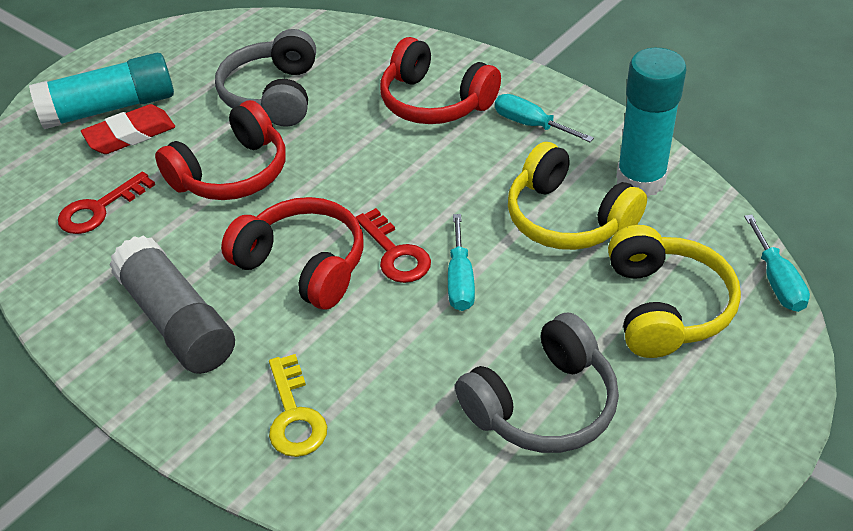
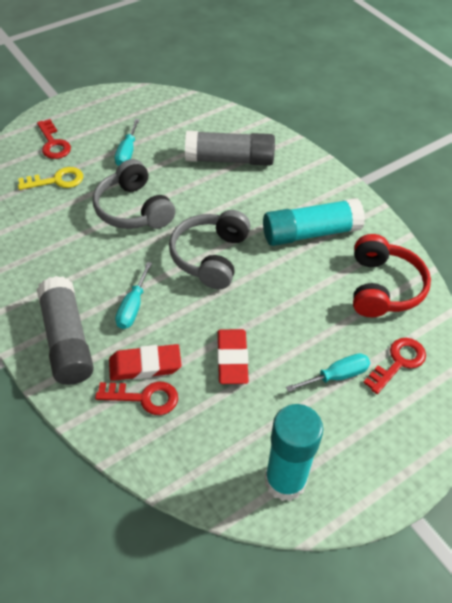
grey glue stick: 1 -> 2
red eraser: 1 -> 2
red headphones: 3 -> 1
red key: 2 -> 3
yellow headphones: 2 -> 0

